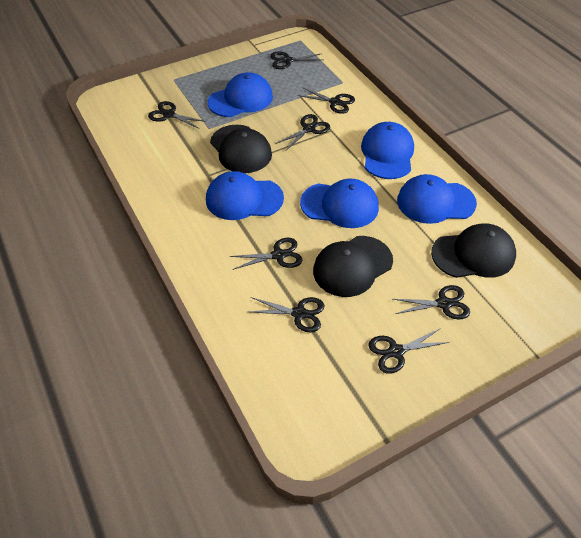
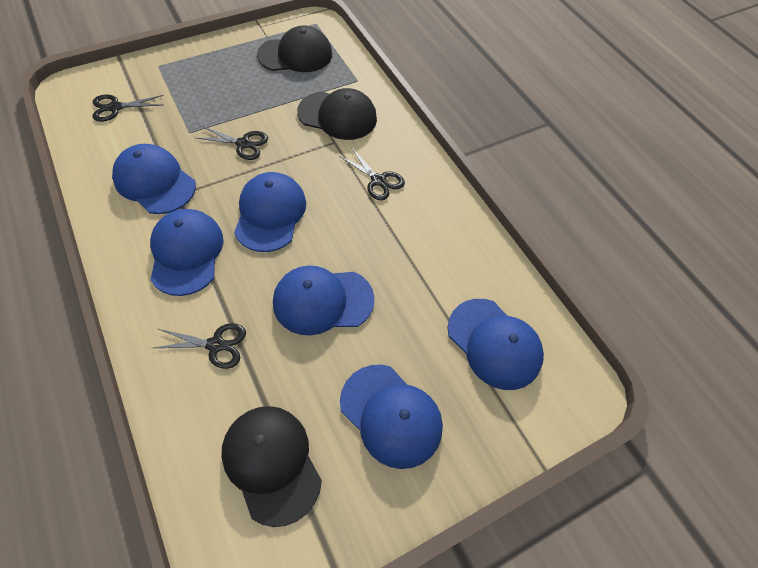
black scissors: 8 -> 4
blue cap: 5 -> 6

